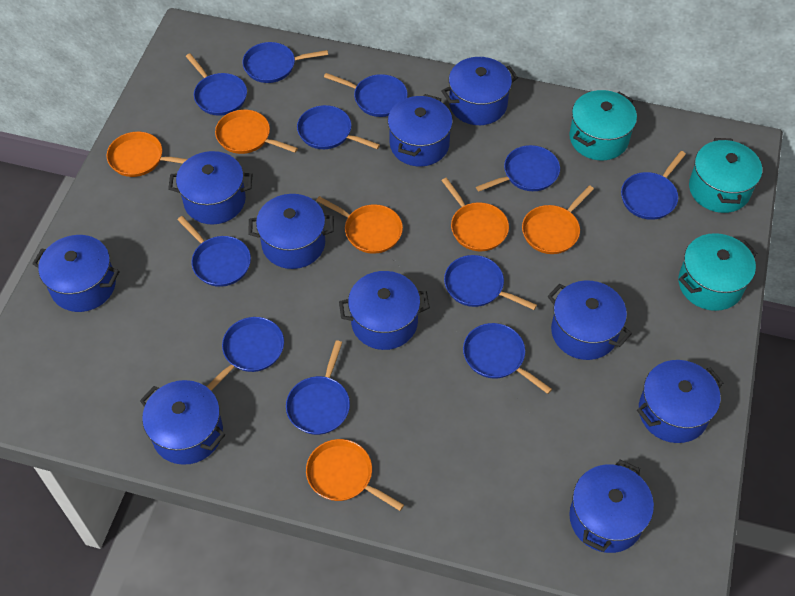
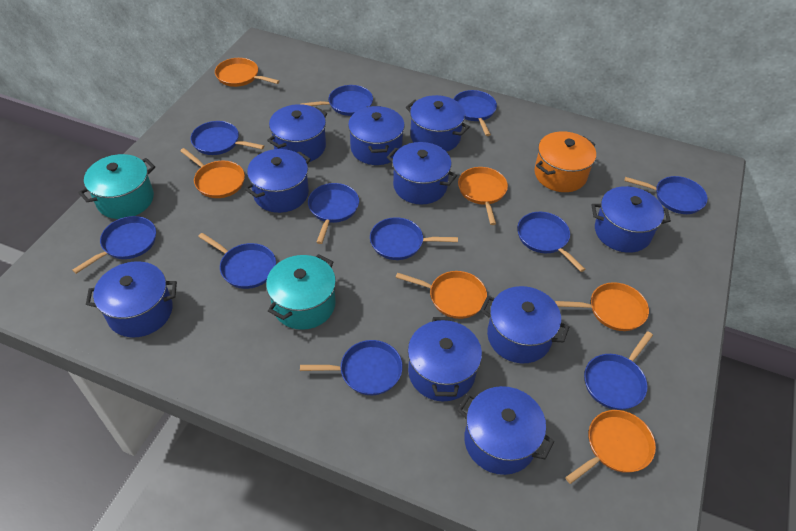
orange pot: 0 -> 1
turquoise pot: 3 -> 2

